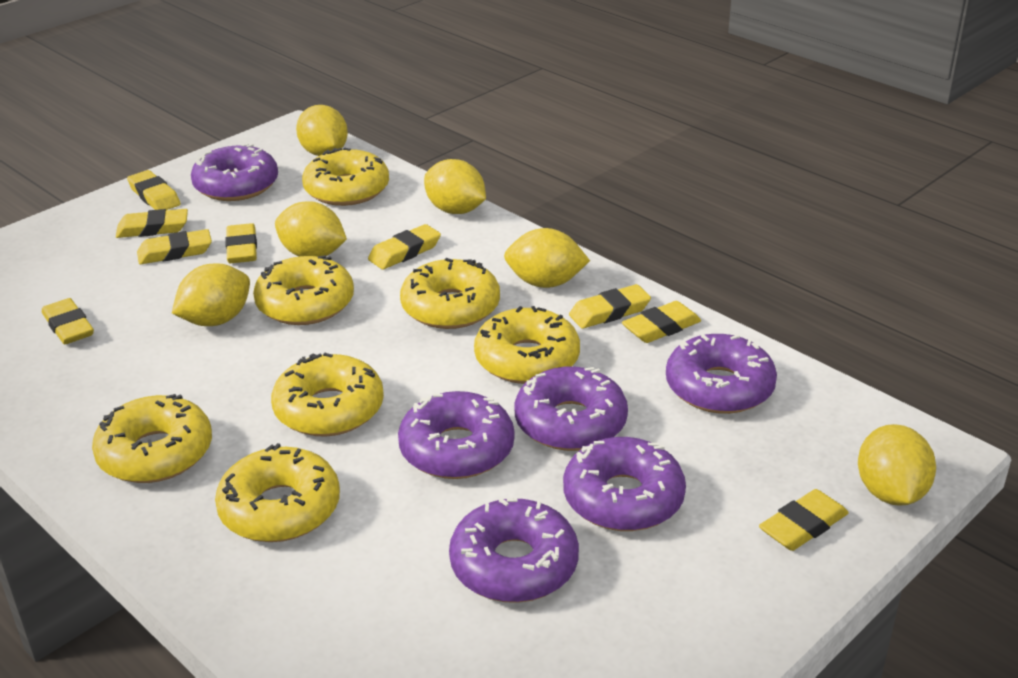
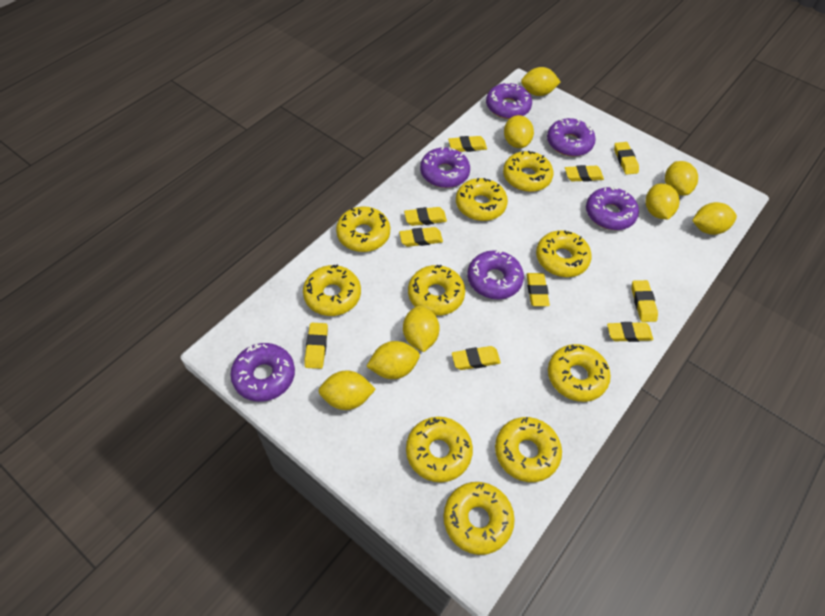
yellow donut: 7 -> 10
yellow eraser: 9 -> 10
yellow lemon: 6 -> 8

